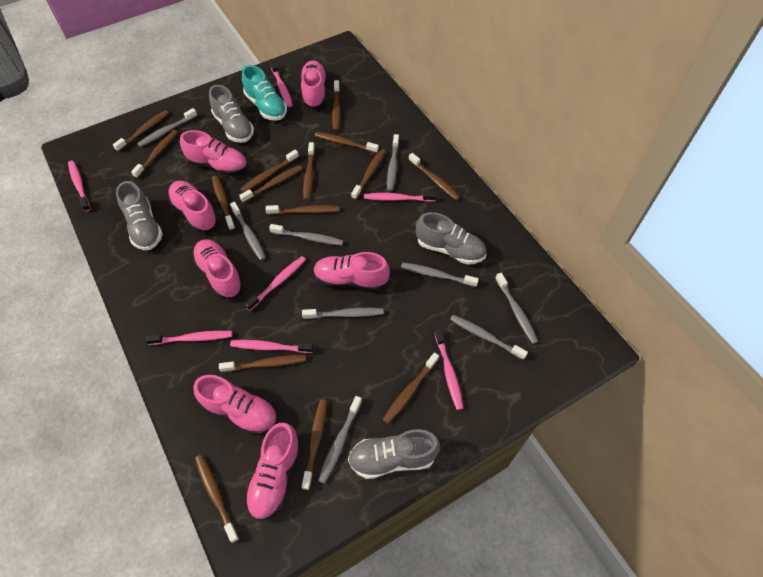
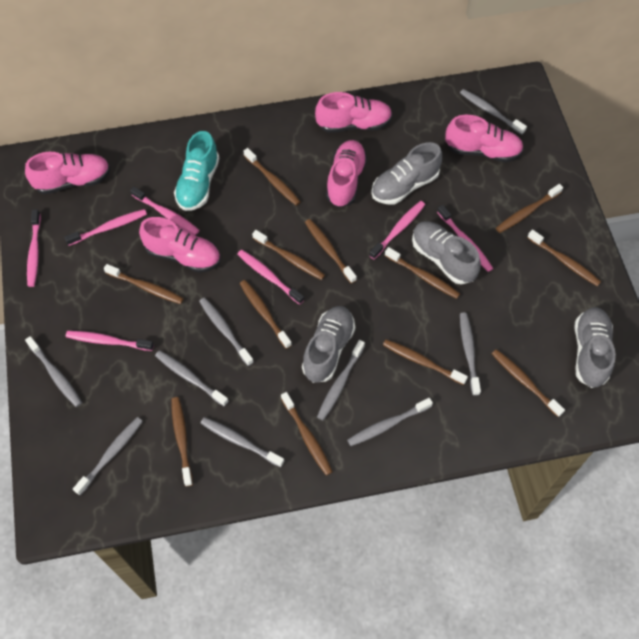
brown toothbrush: 15 -> 12
pink shoe: 7 -> 5

